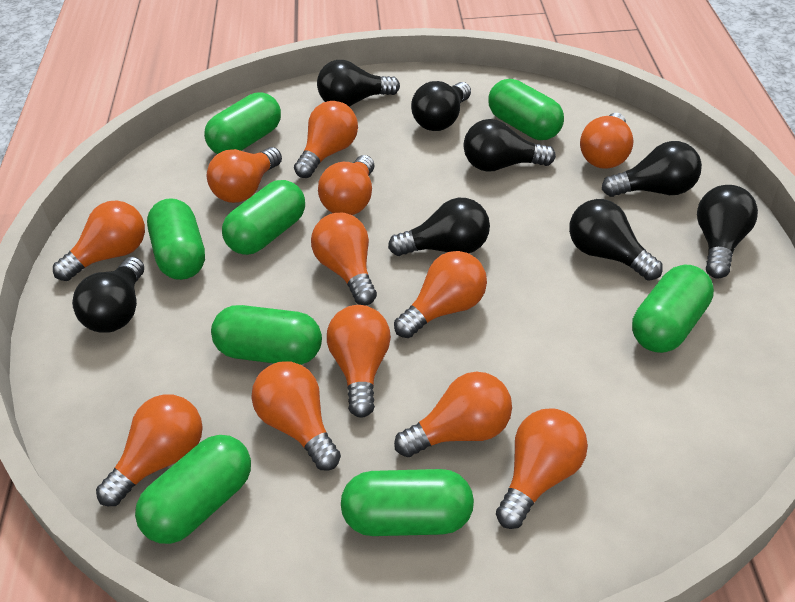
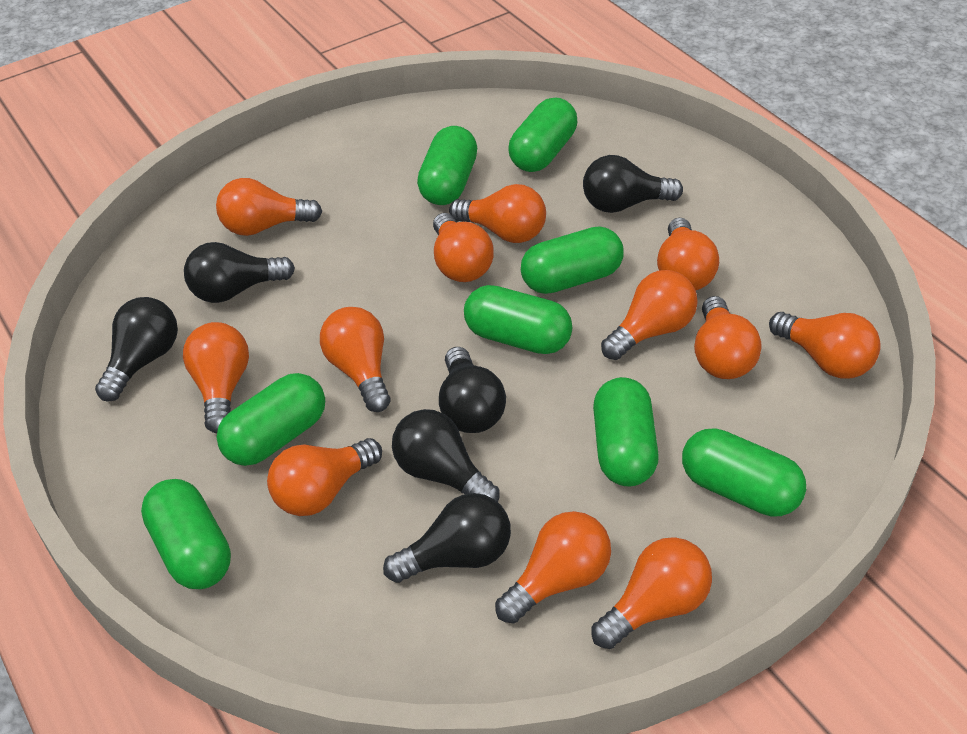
black light bulb: 8 -> 6

